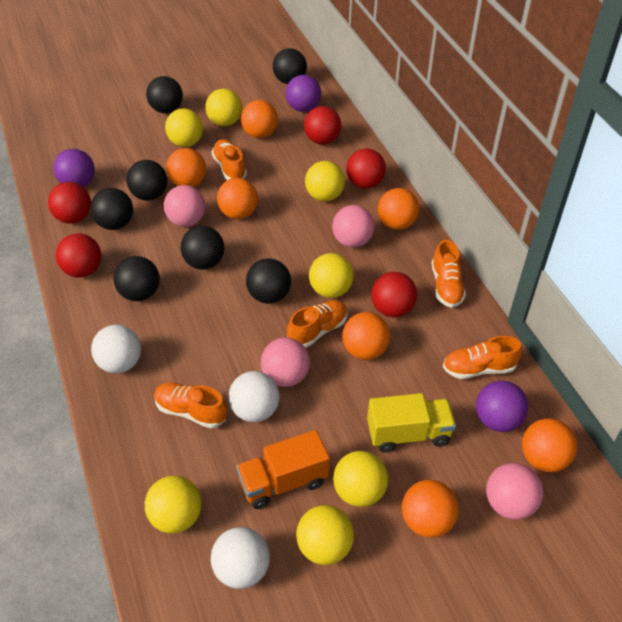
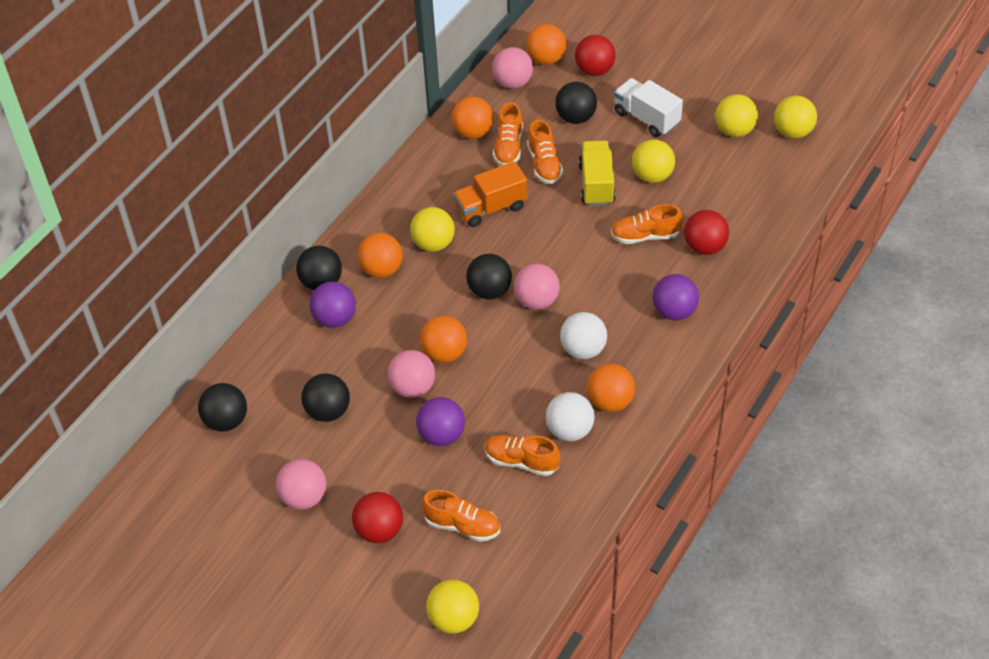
black ball: 7 -> 5
orange ball: 7 -> 5
red ball: 5 -> 3
white ball: 3 -> 2
white truck: 0 -> 1
yellow ball: 7 -> 5

